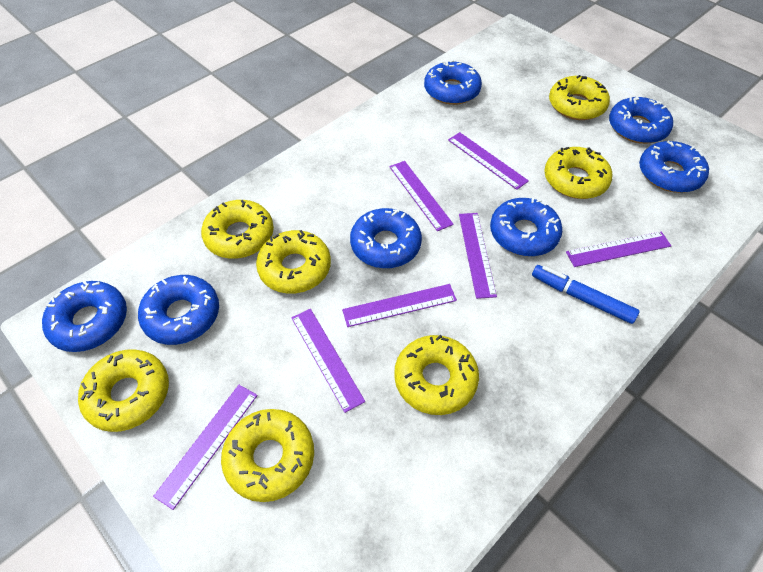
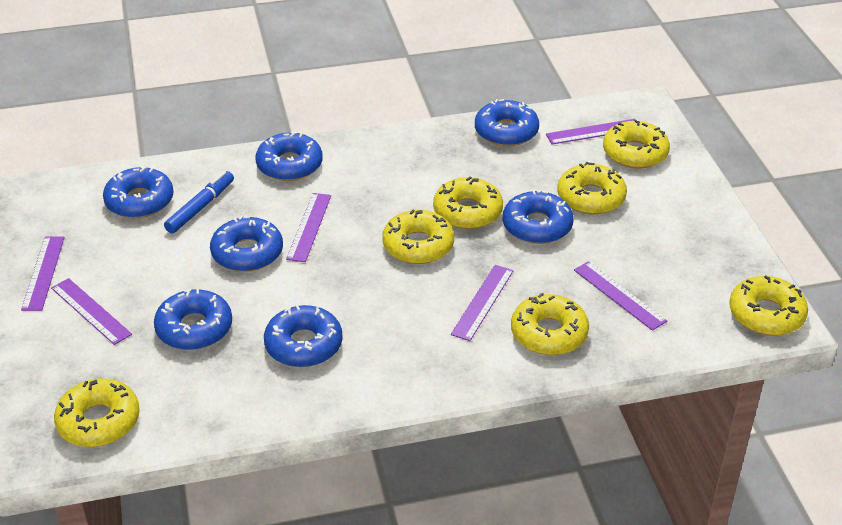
purple ruler: 7 -> 6

